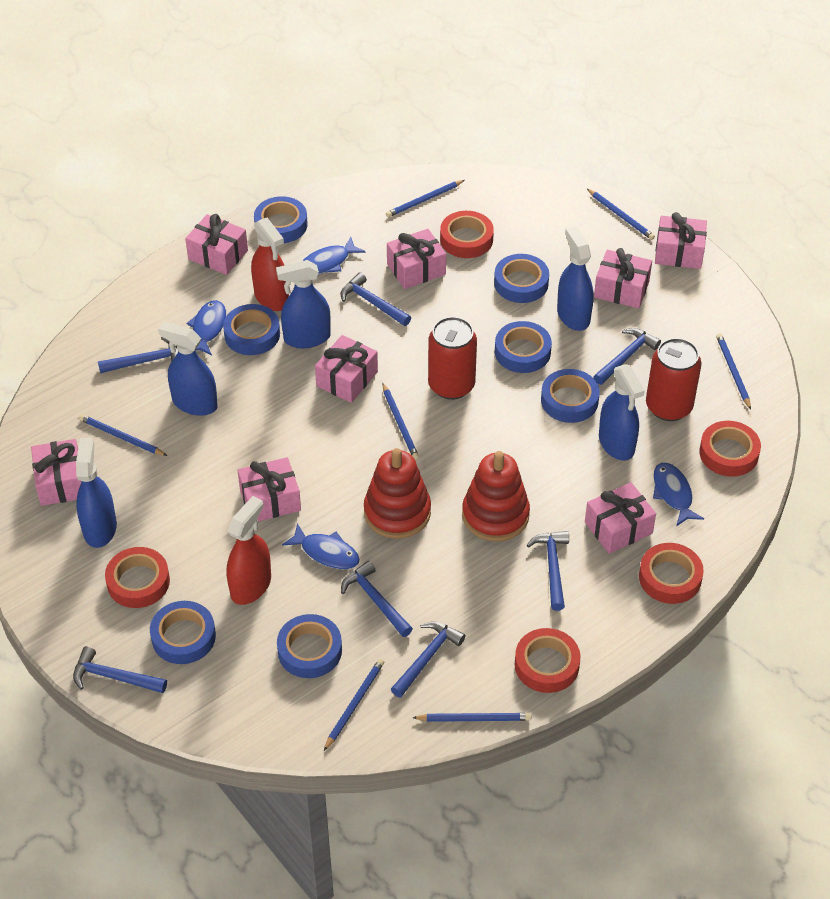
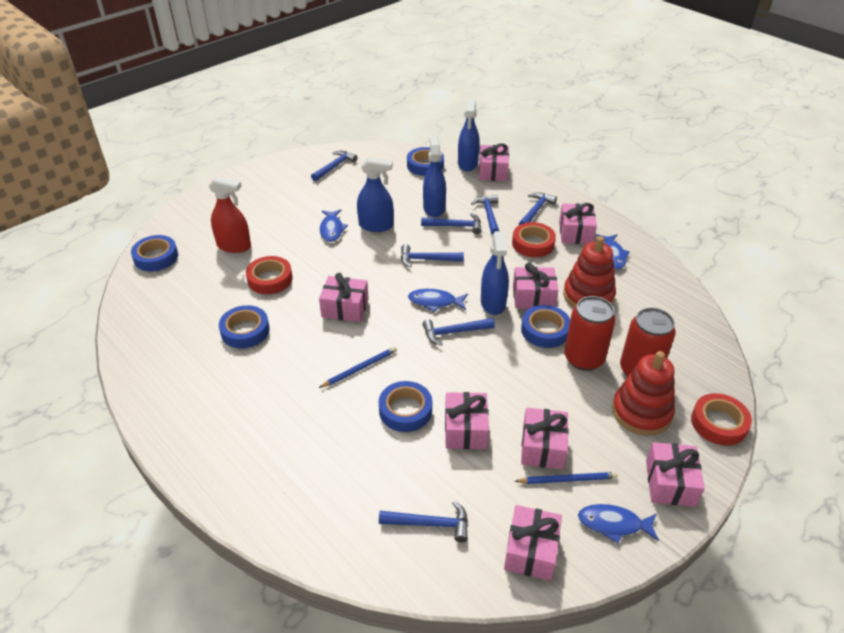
blue pencil: 7 -> 2
blue spray bottle: 5 -> 4
blue tape: 7 -> 5
red spray bottle: 2 -> 1
red tape: 5 -> 3

